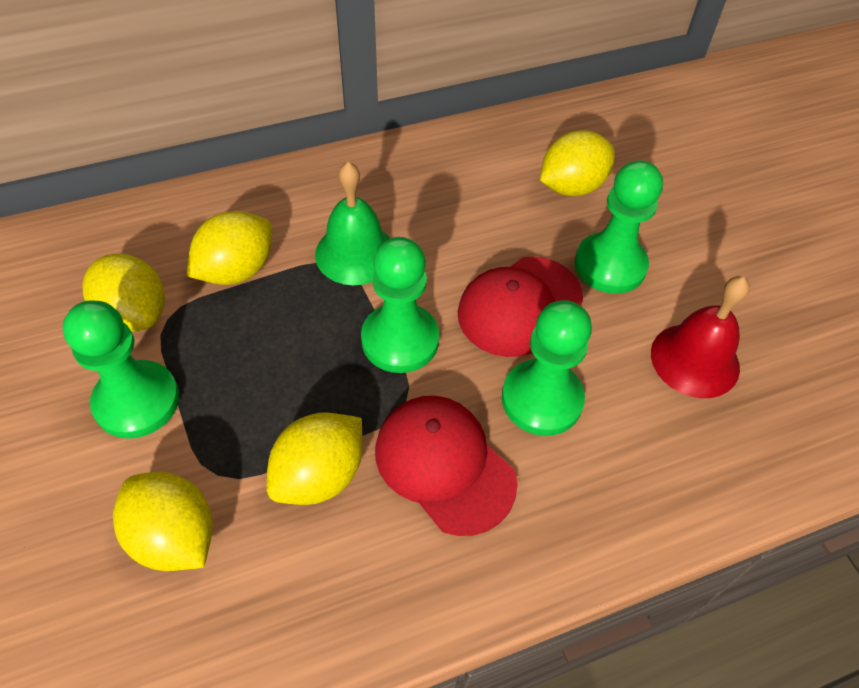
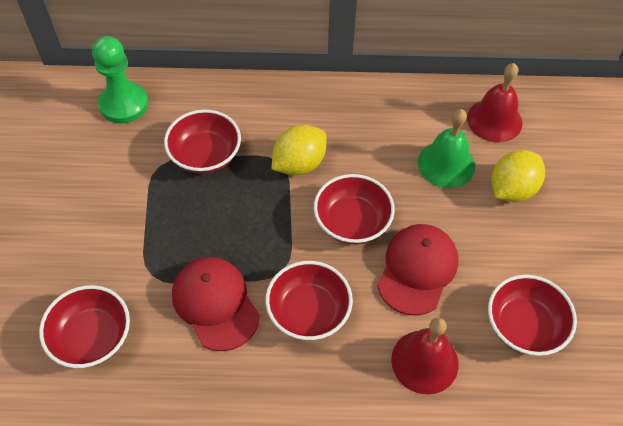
green pawn: 4 -> 1
red bell: 1 -> 2
red bowl: 0 -> 5
yellow lemon: 5 -> 2

